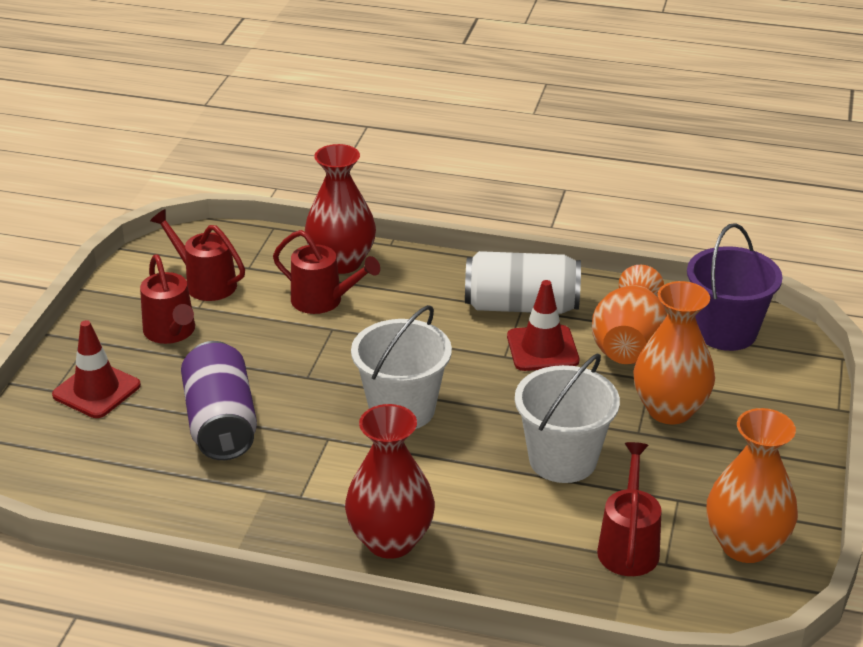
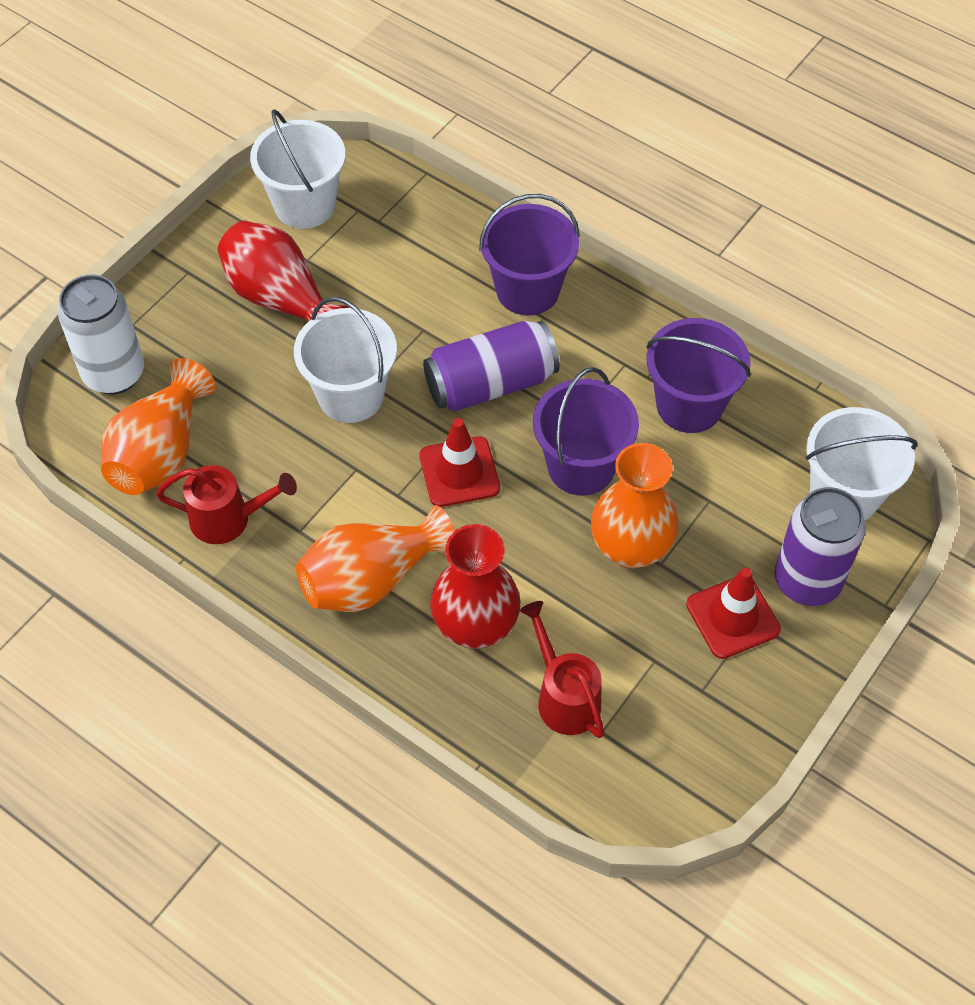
purple bucket: 1 -> 3
purple can: 1 -> 2
red watering can: 4 -> 2
white bucket: 2 -> 3

